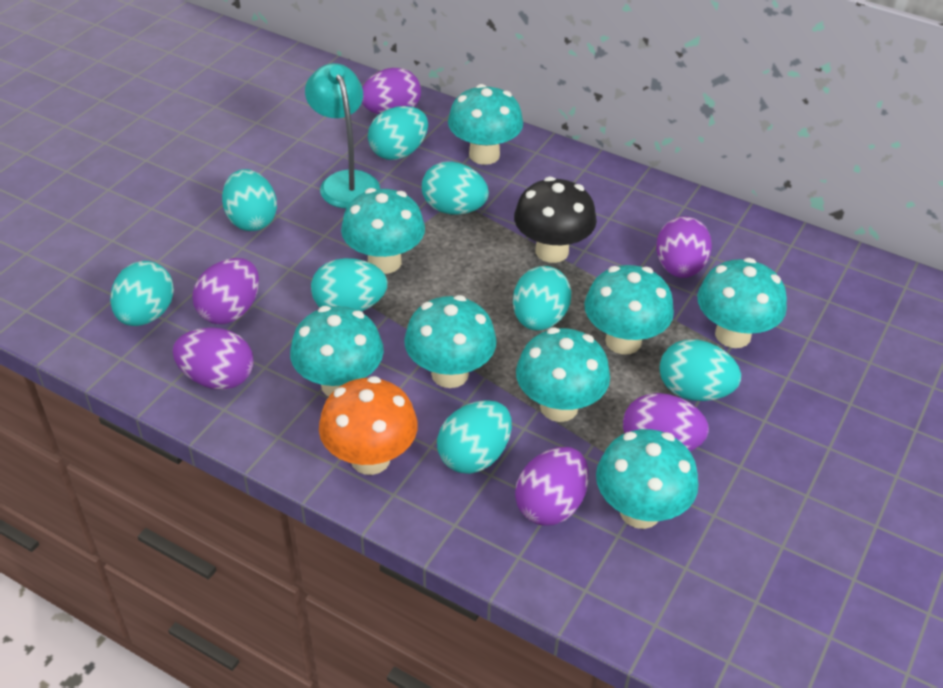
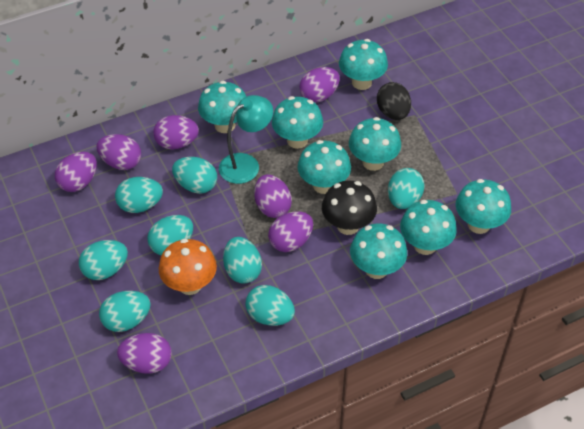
black egg: 0 -> 1
purple egg: 6 -> 7

